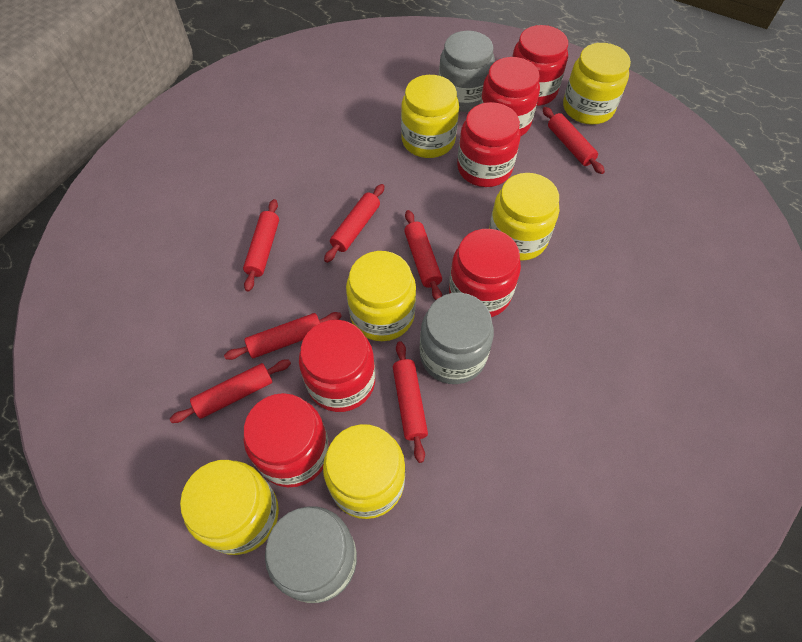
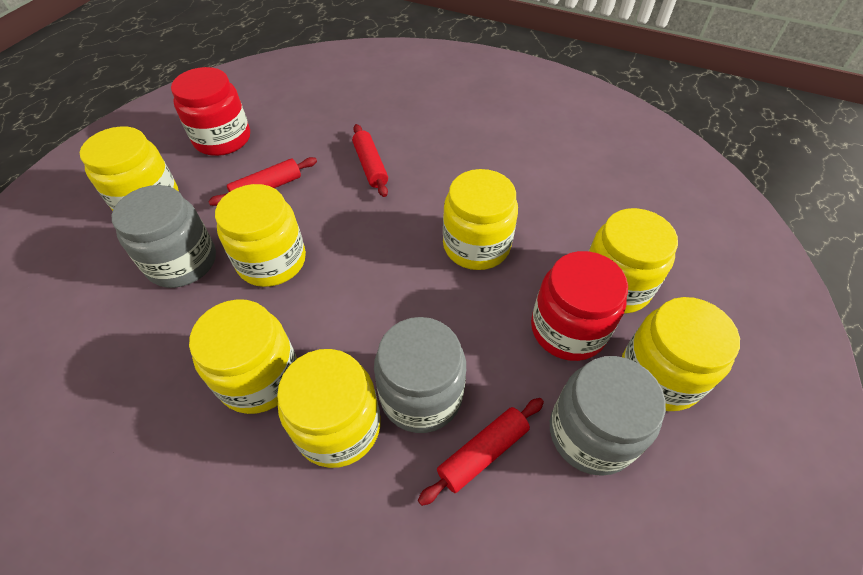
red jar: 6 -> 2
red rolling pin: 7 -> 3
yellow jar: 6 -> 7

